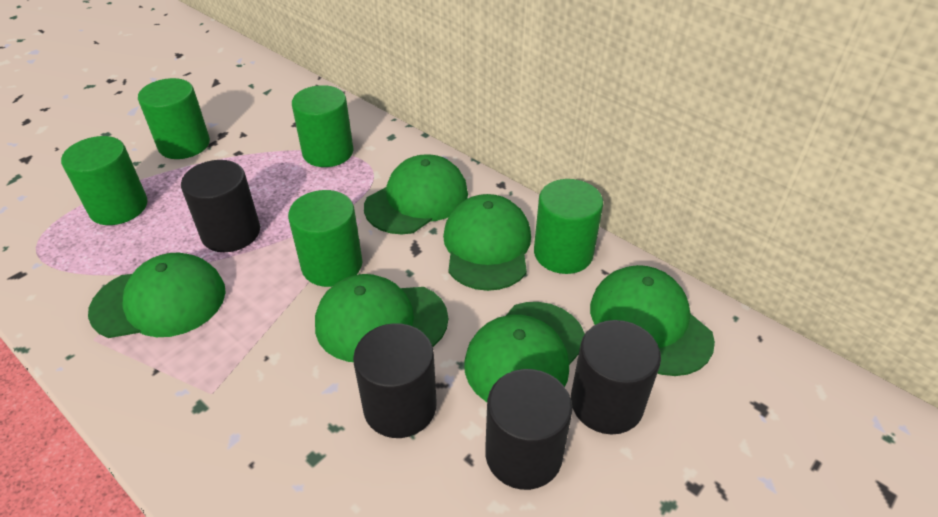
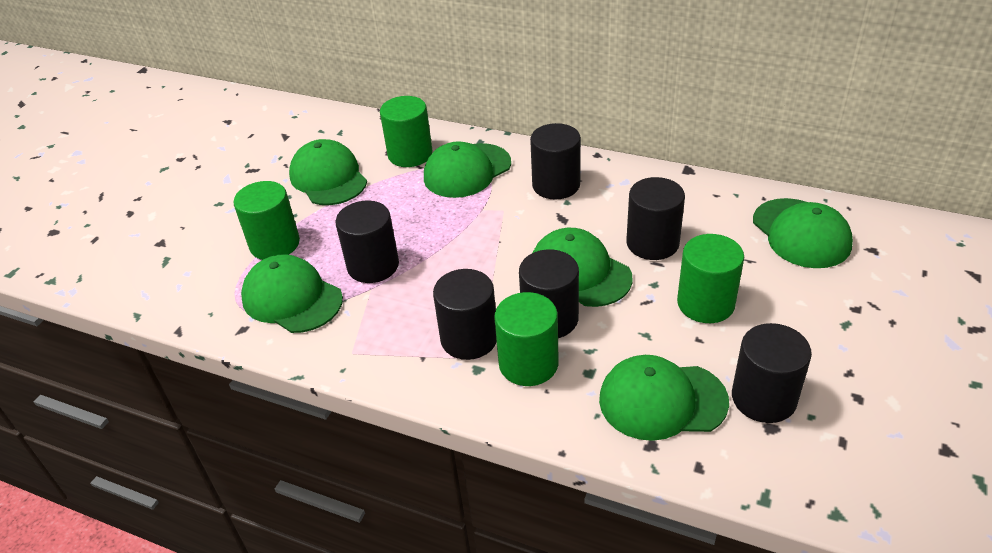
black cylinder: 4 -> 6
green cylinder: 5 -> 4

